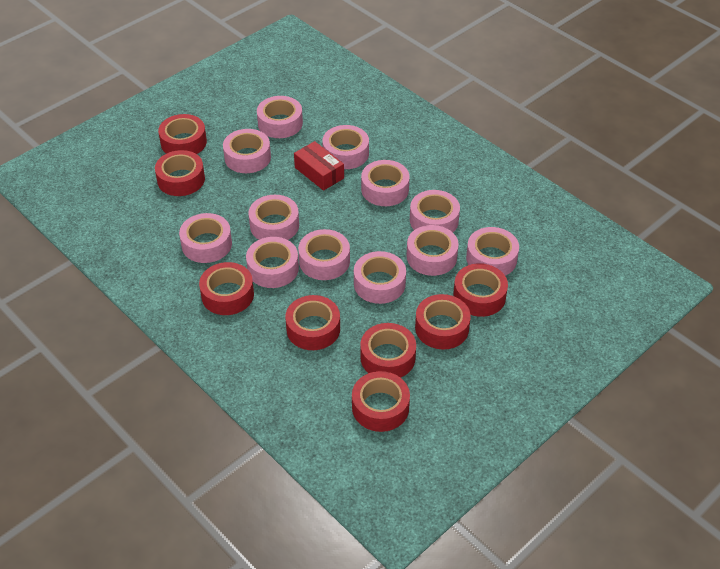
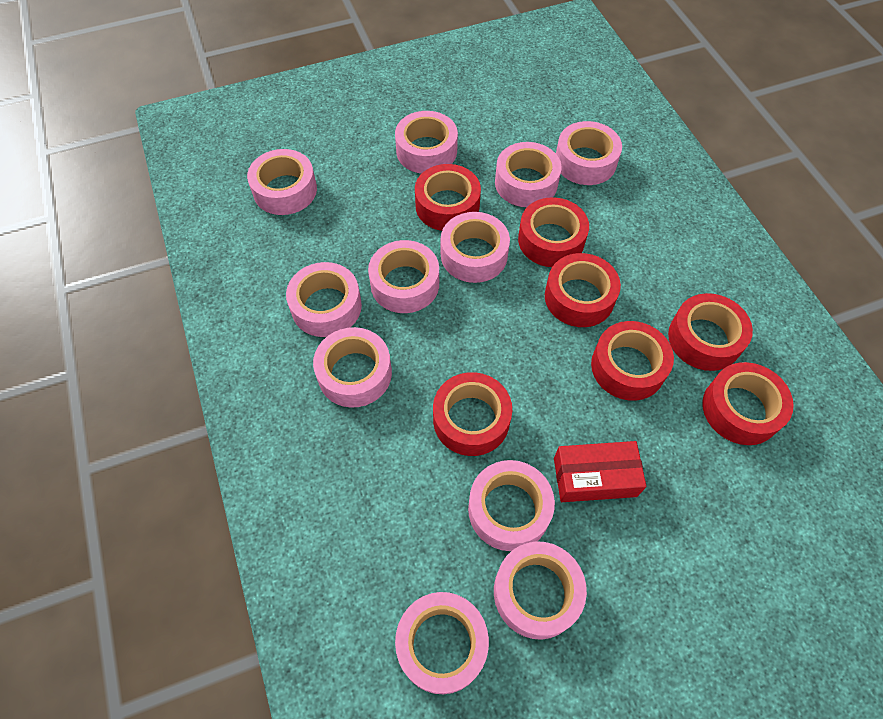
pink tape: 12 -> 11
red tape: 8 -> 7

